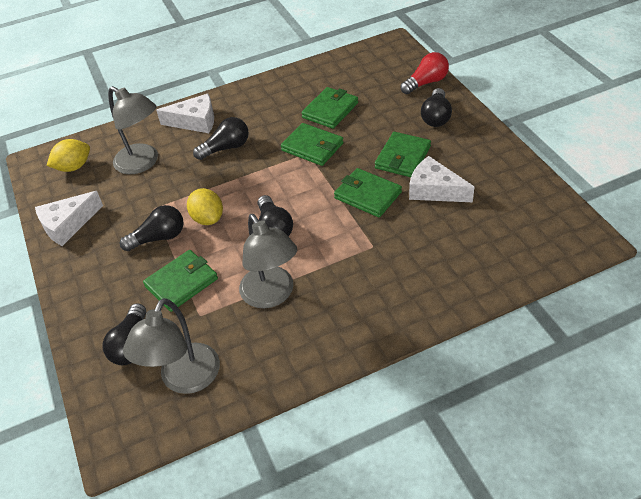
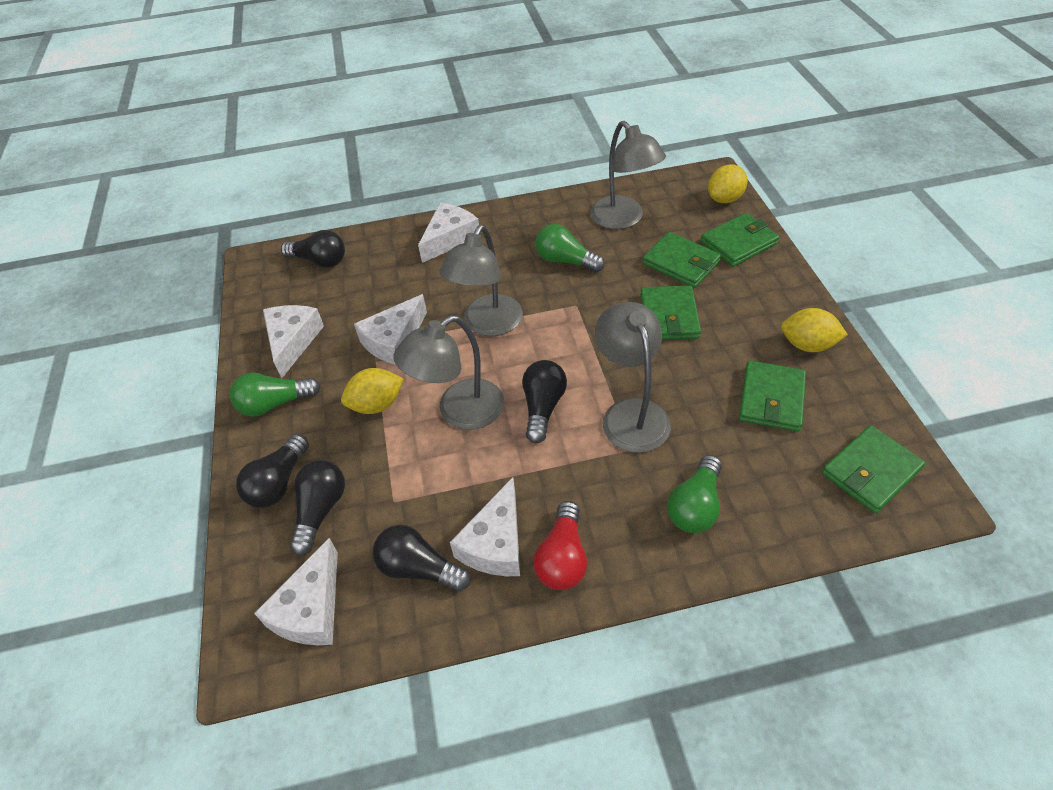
green light bulb: 0 -> 3
grey lamp: 3 -> 4
white cheese: 3 -> 5
yellow lemon: 2 -> 3

